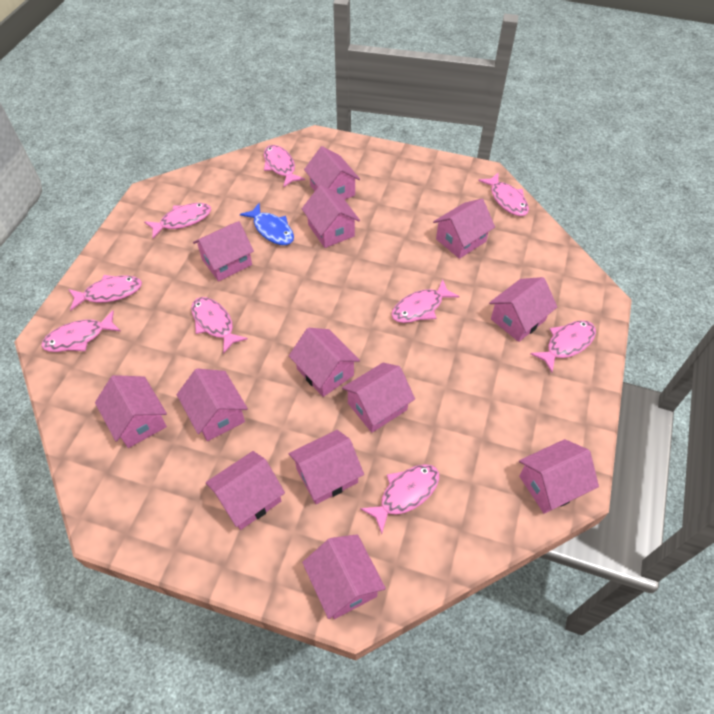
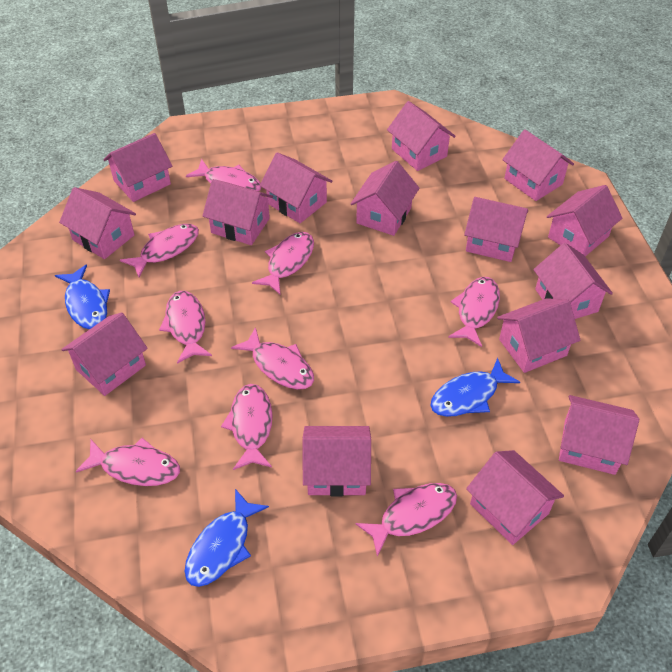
blue fish: 1 -> 3
pink house: 13 -> 15

